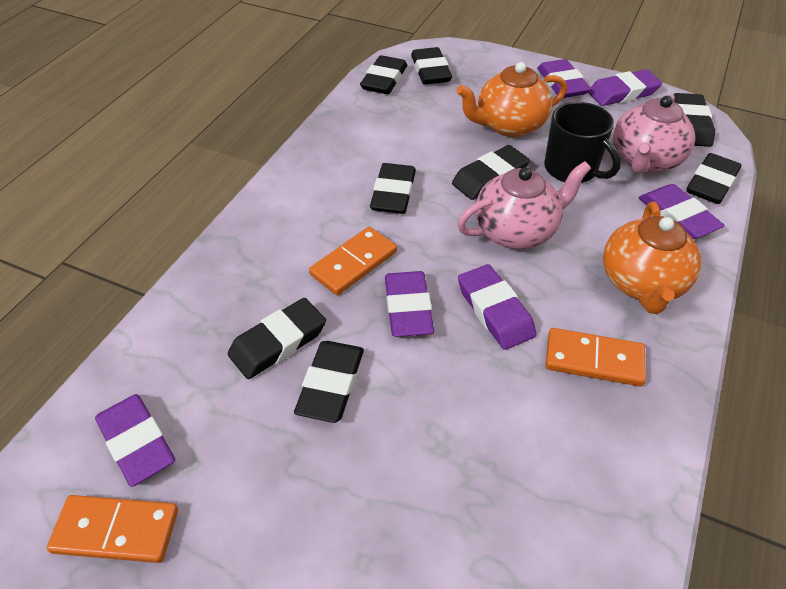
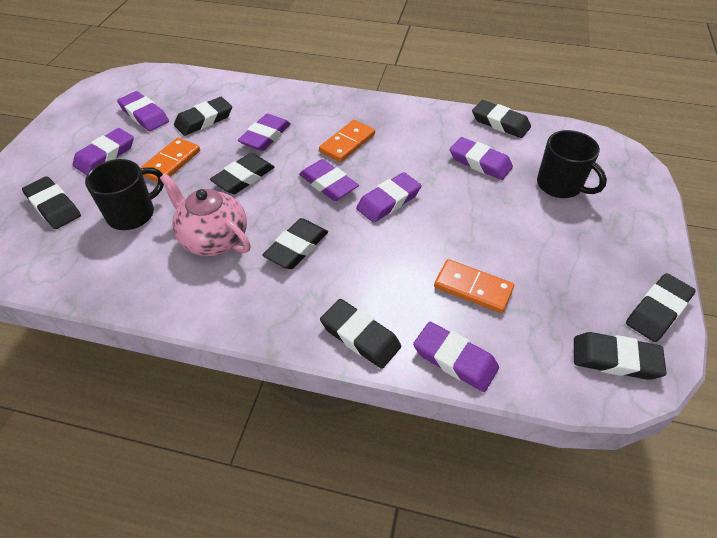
black mug: 1 -> 2
orange teapot: 2 -> 0
pink teapot: 2 -> 1
purple eraser: 6 -> 7

